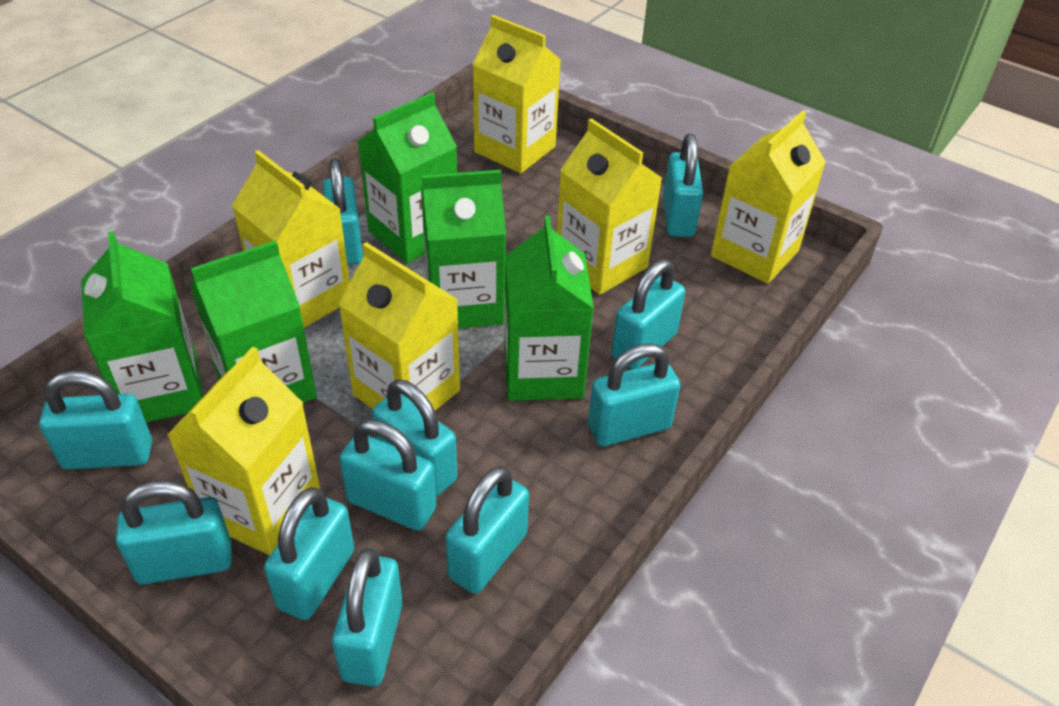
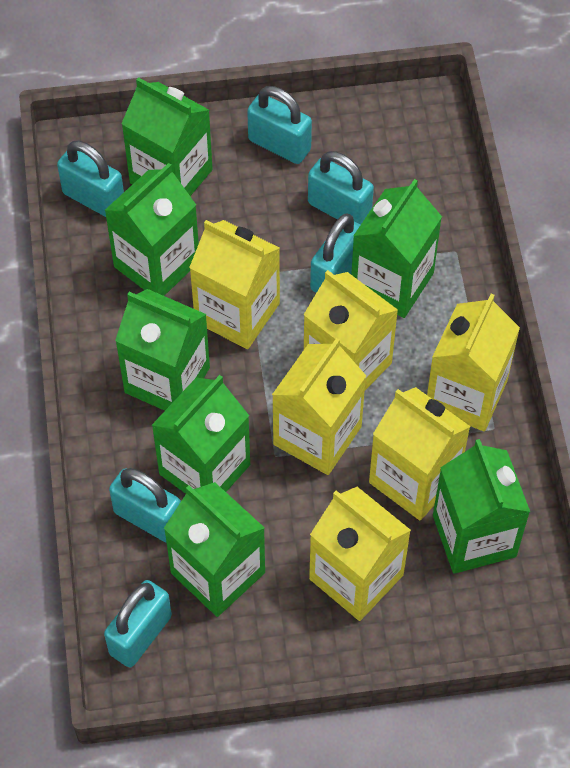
green carton: 5 -> 7
turquoise padlock: 11 -> 6

